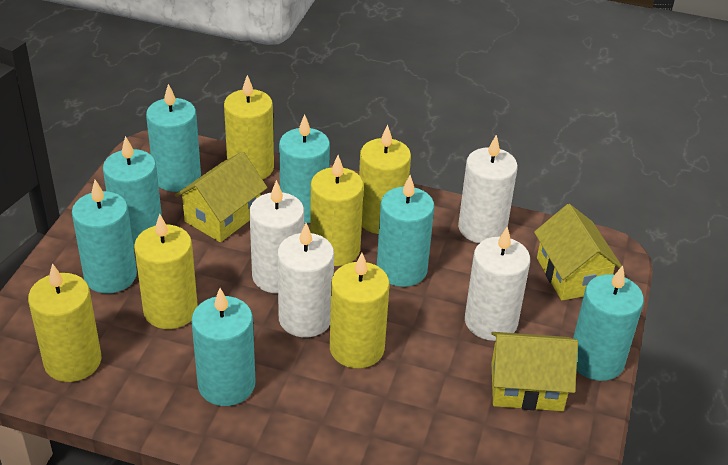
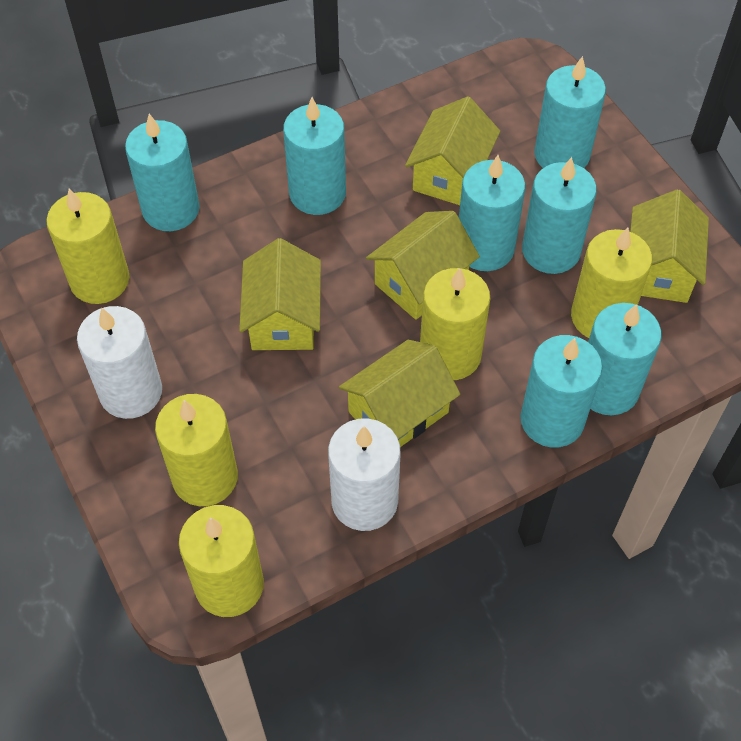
white candle: 4 -> 2
yellow candle: 6 -> 5
yellow house: 3 -> 5

